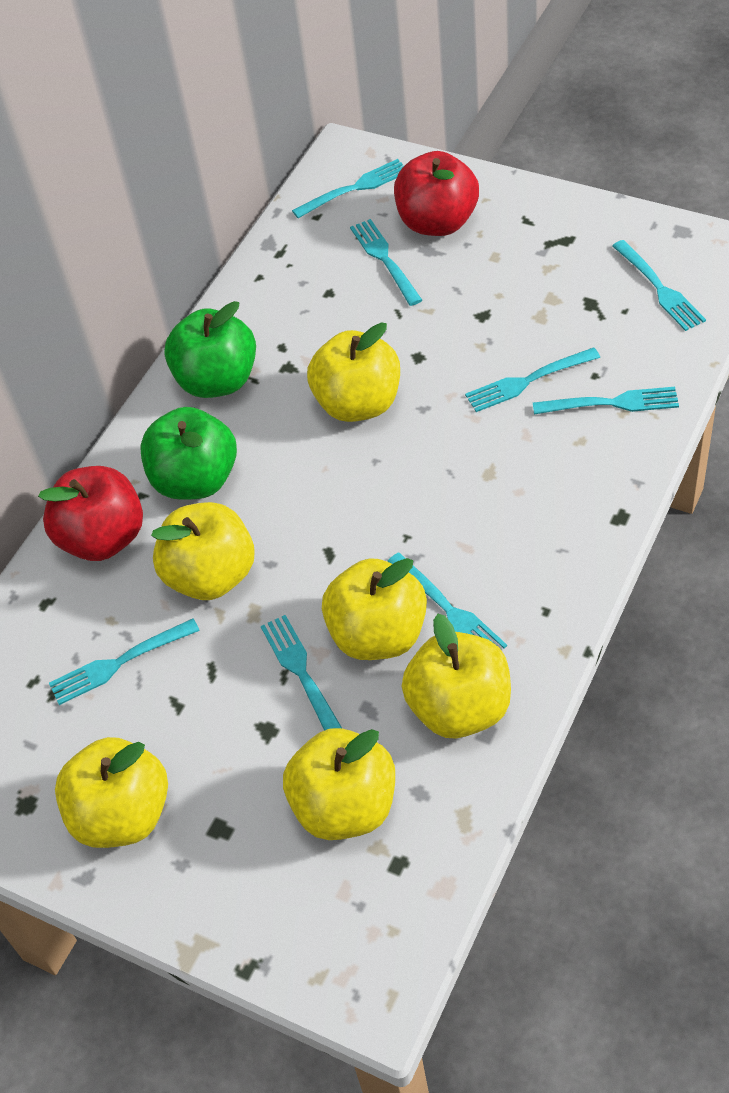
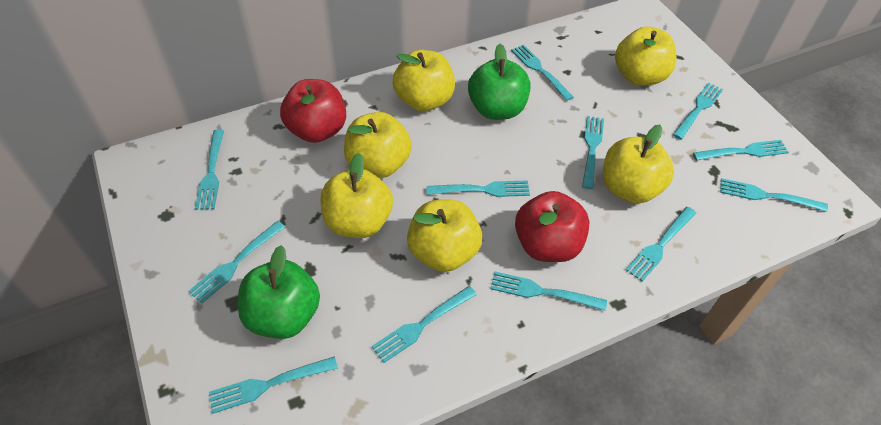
turquoise fork: 8 -> 12

